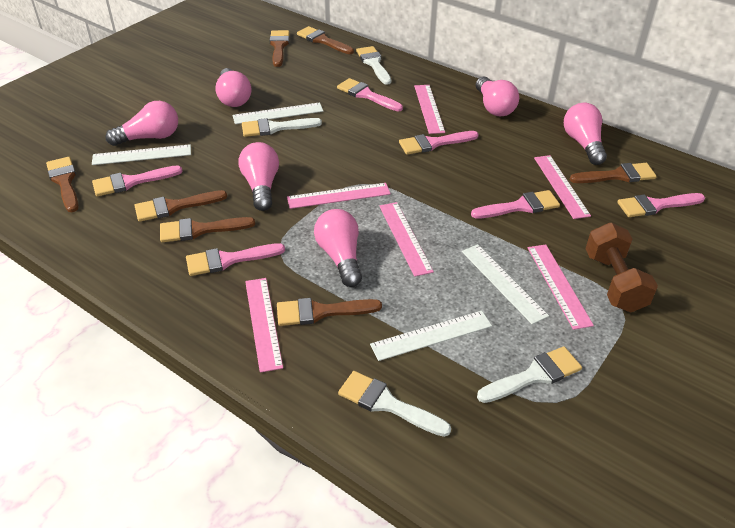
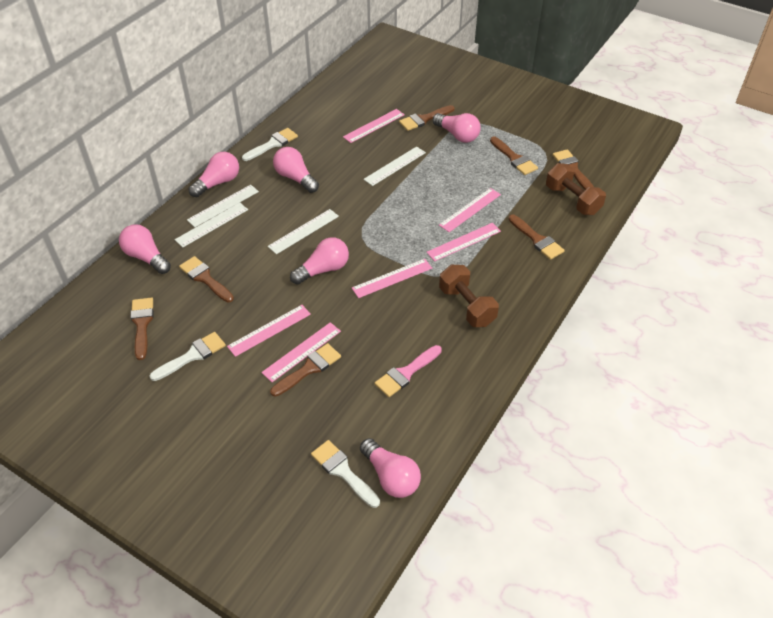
brown dumbbell: 1 -> 2
pink brush: 6 -> 1
white brush: 4 -> 3

